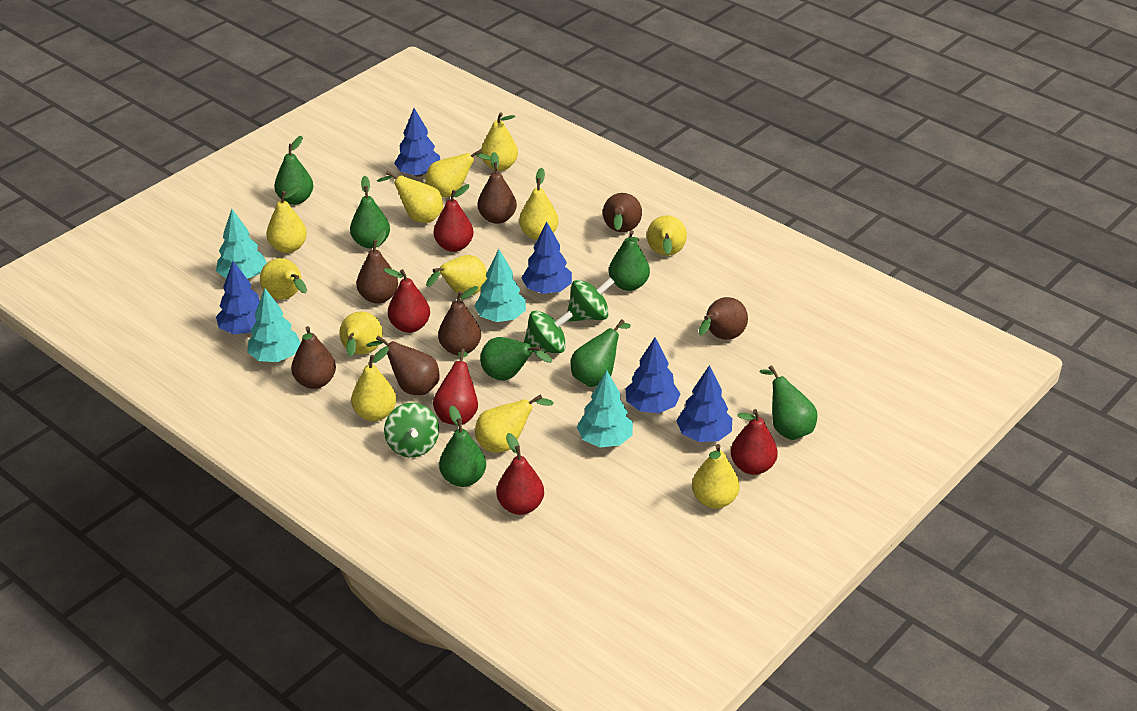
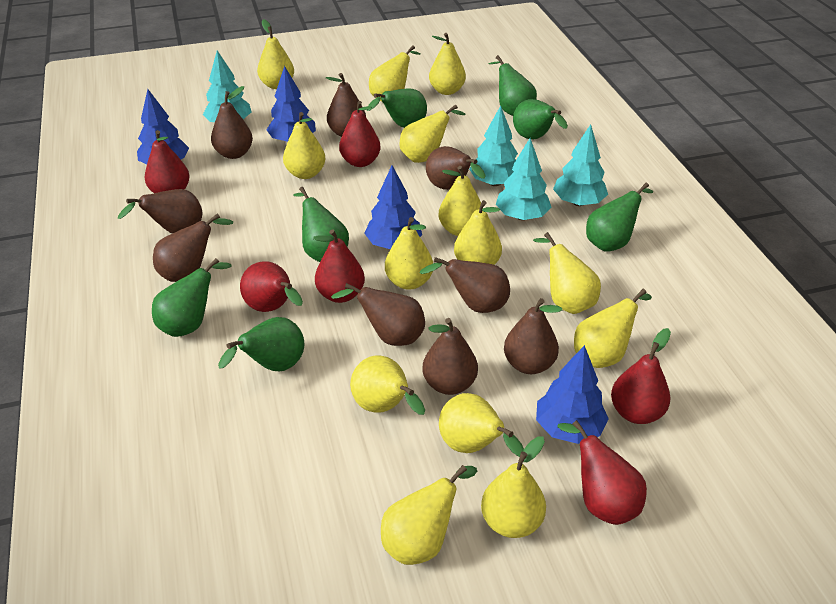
blue tree: 5 -> 4
brown pear: 7 -> 9
green spinning top: 3 -> 0
red pear: 5 -> 6
yellow pear: 12 -> 14

